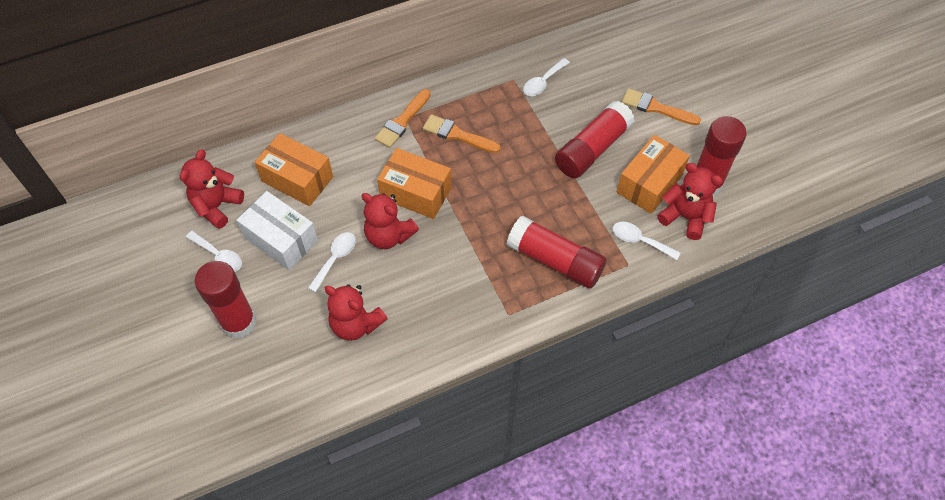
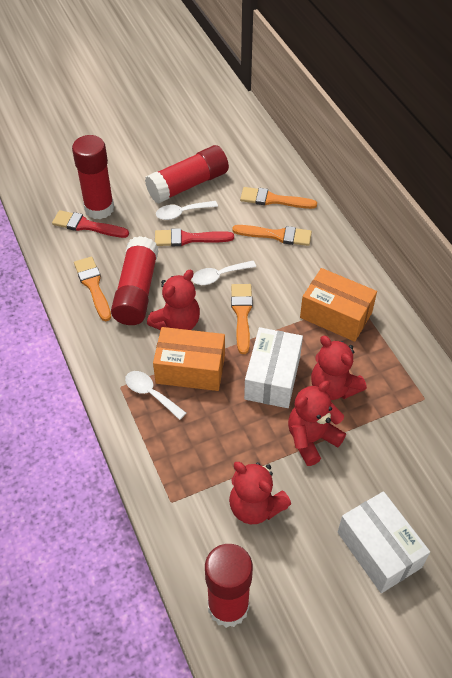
orange box: 3 -> 2
orange brush: 3 -> 4
red brush: 0 -> 2
white box: 1 -> 2
white spoon: 4 -> 3

